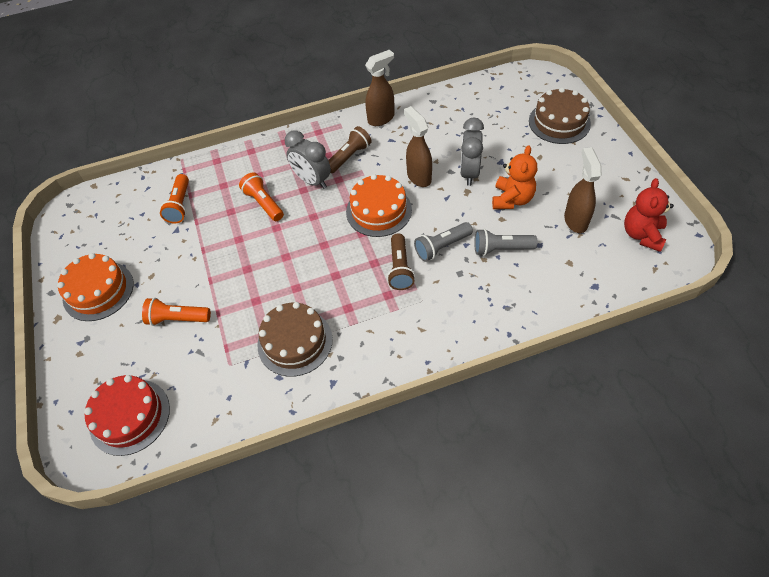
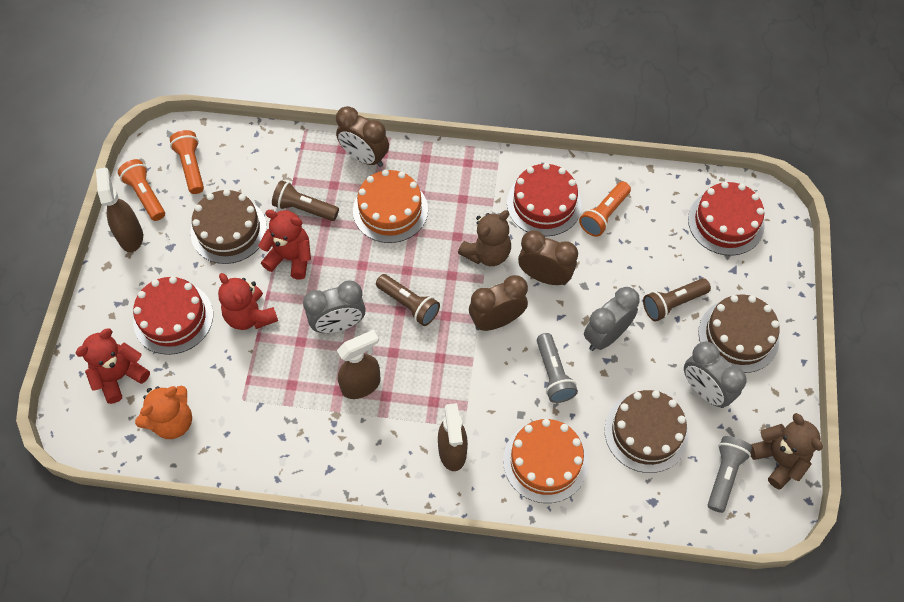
brown cake: 2 -> 3
brown clock: 0 -> 3
brown flashlight: 2 -> 3
brown teddy bear: 0 -> 2
grey clock: 2 -> 3
red cake: 1 -> 3
red teddy bear: 1 -> 3

